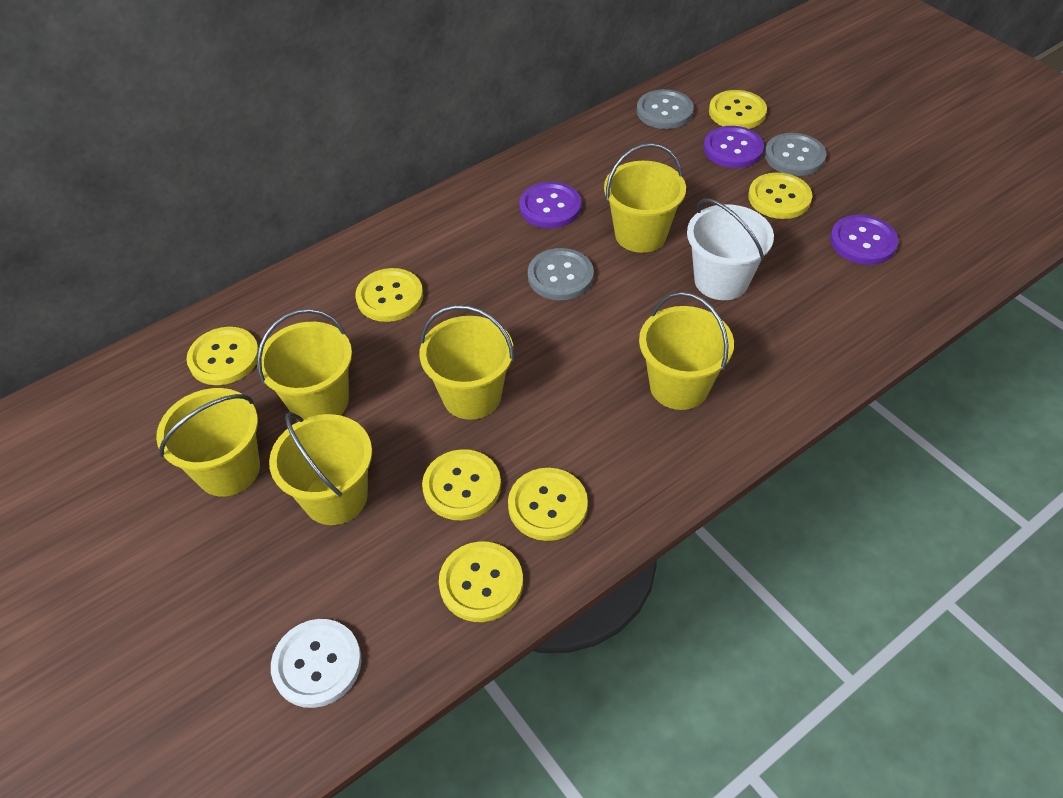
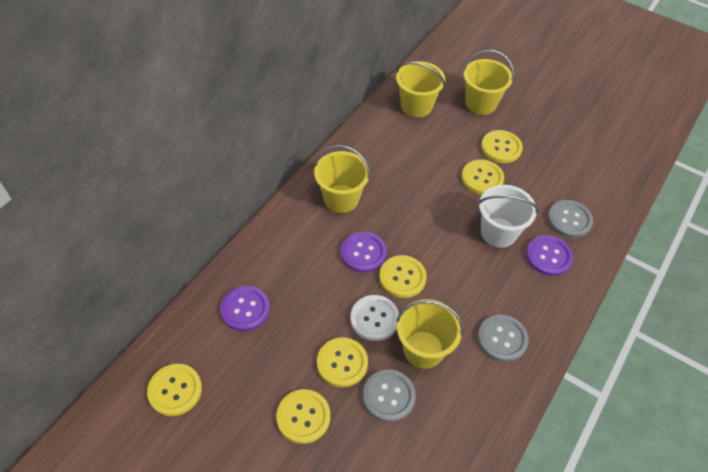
yellow bucket: 6 -> 4
yellow button: 7 -> 6

